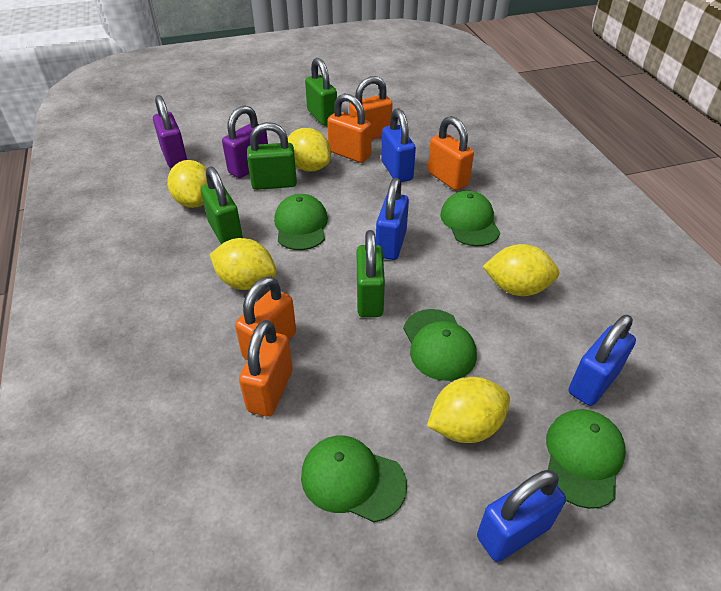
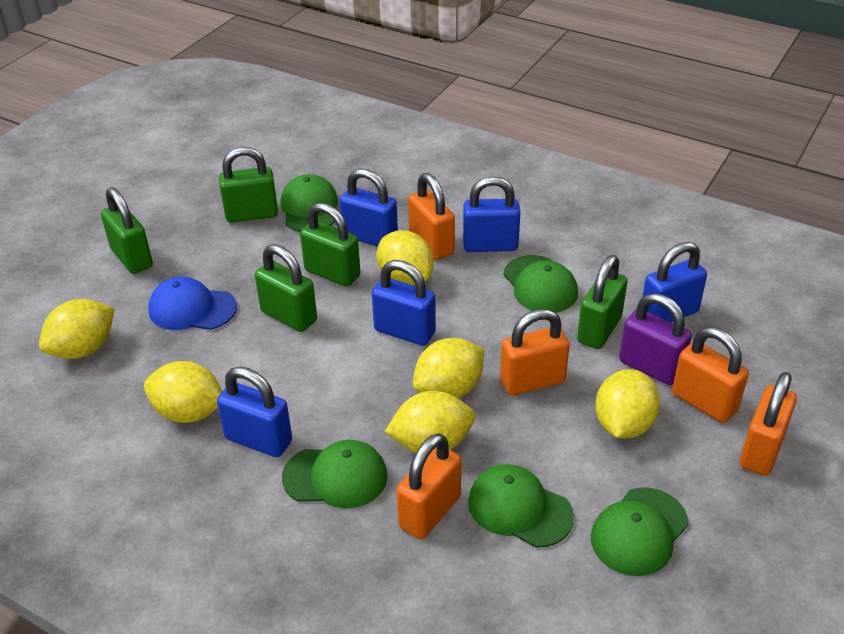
blue cap: 0 -> 1
blue padlock: 4 -> 5
green padlock: 4 -> 5
purple padlock: 2 -> 1
yellow lemon: 5 -> 6

